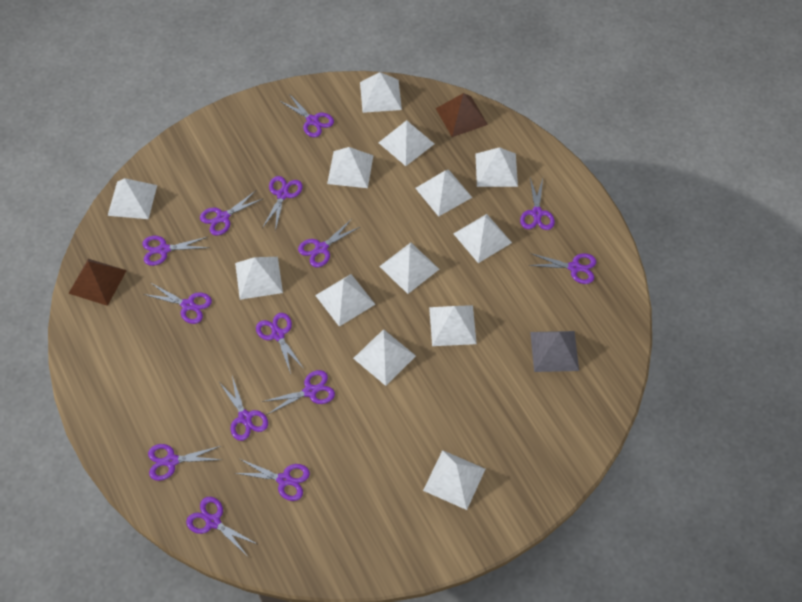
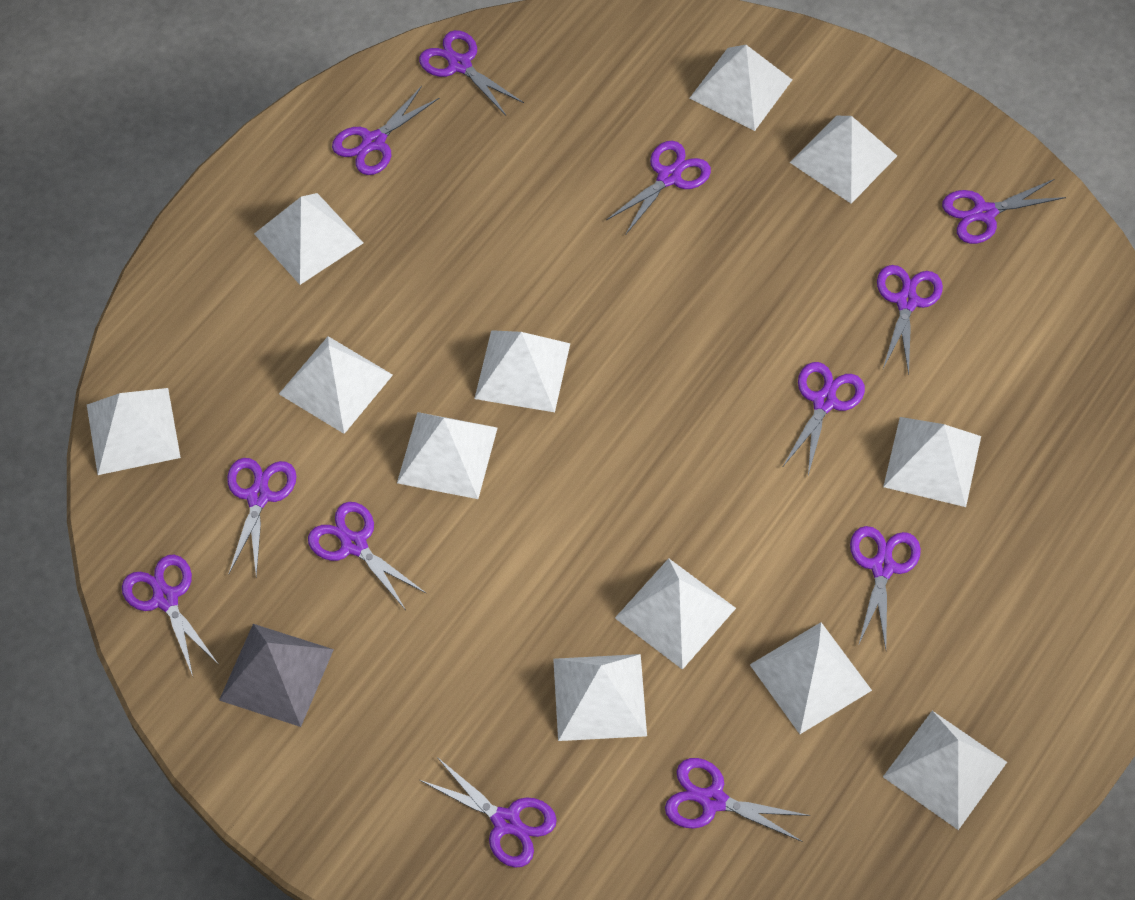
brown pyramid: 2 -> 0
purple scissors: 14 -> 12
white pyramid: 13 -> 12

